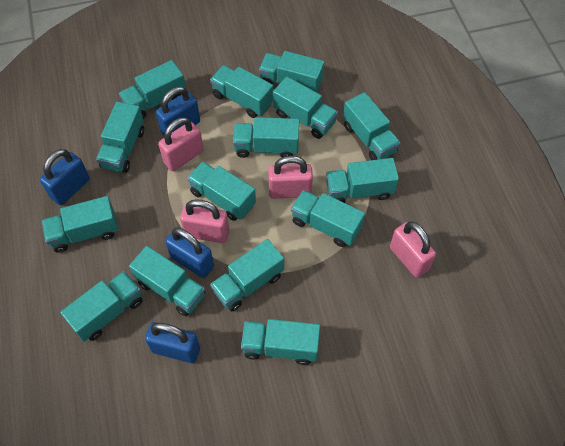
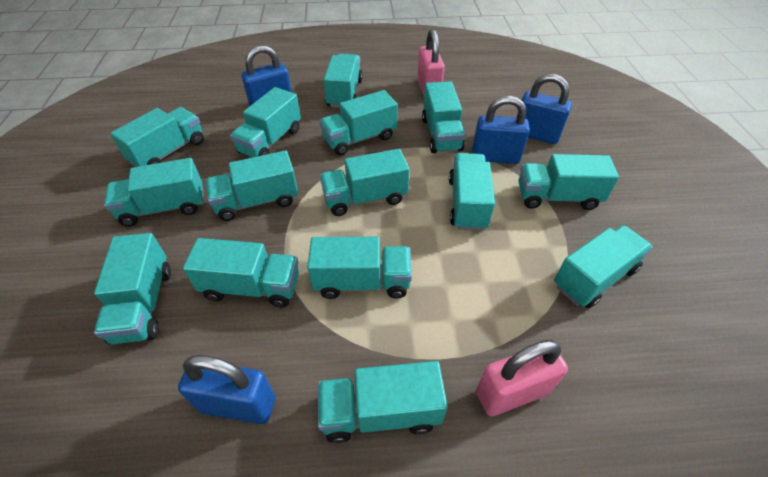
pink padlock: 4 -> 2

